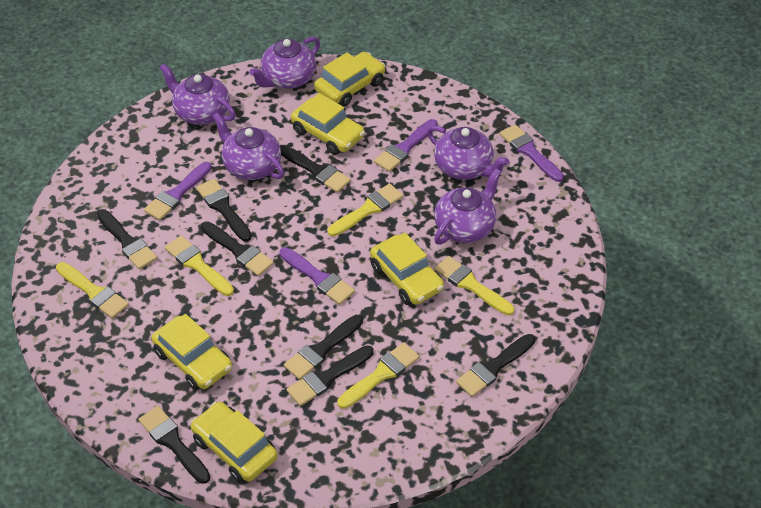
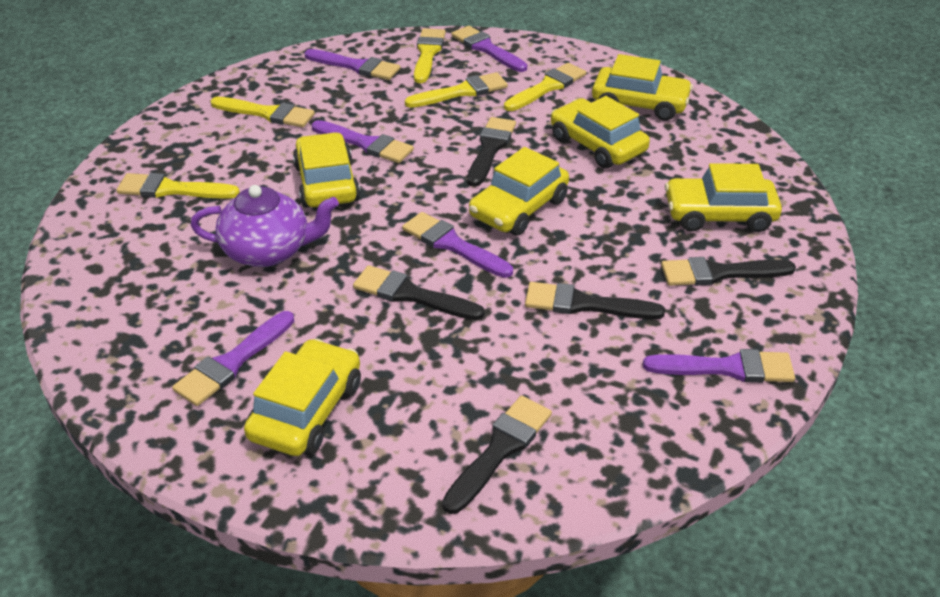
black brush: 8 -> 5
purple brush: 4 -> 6
purple teapot: 5 -> 1
yellow car: 5 -> 6

